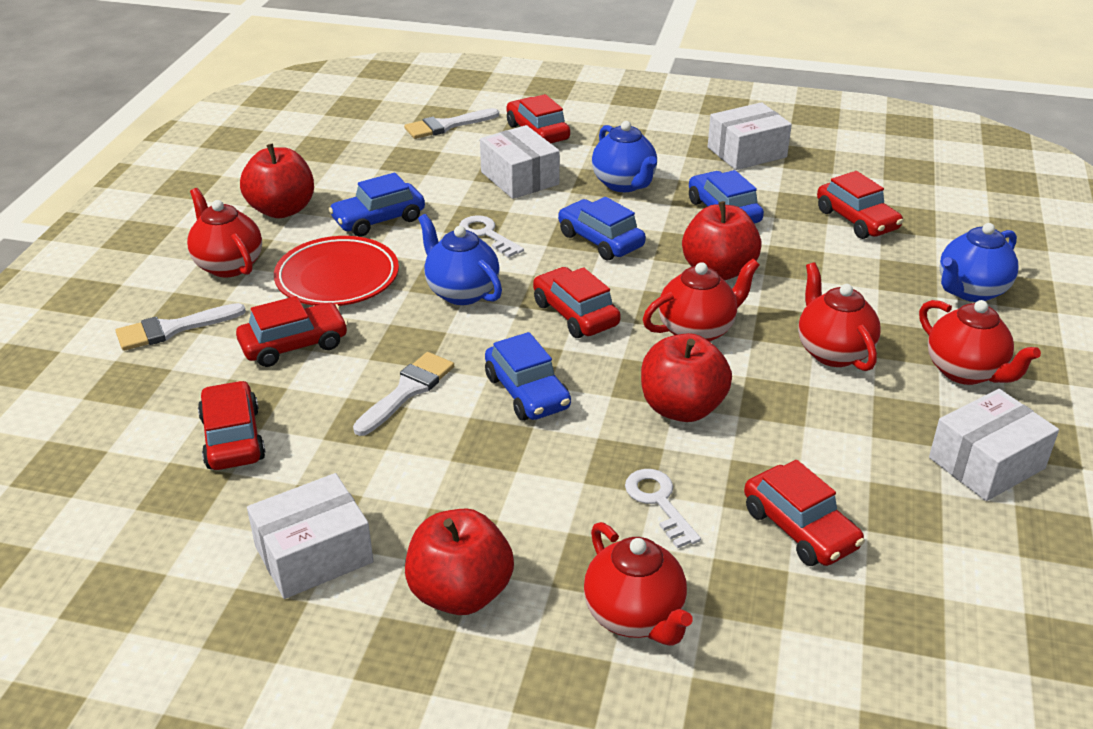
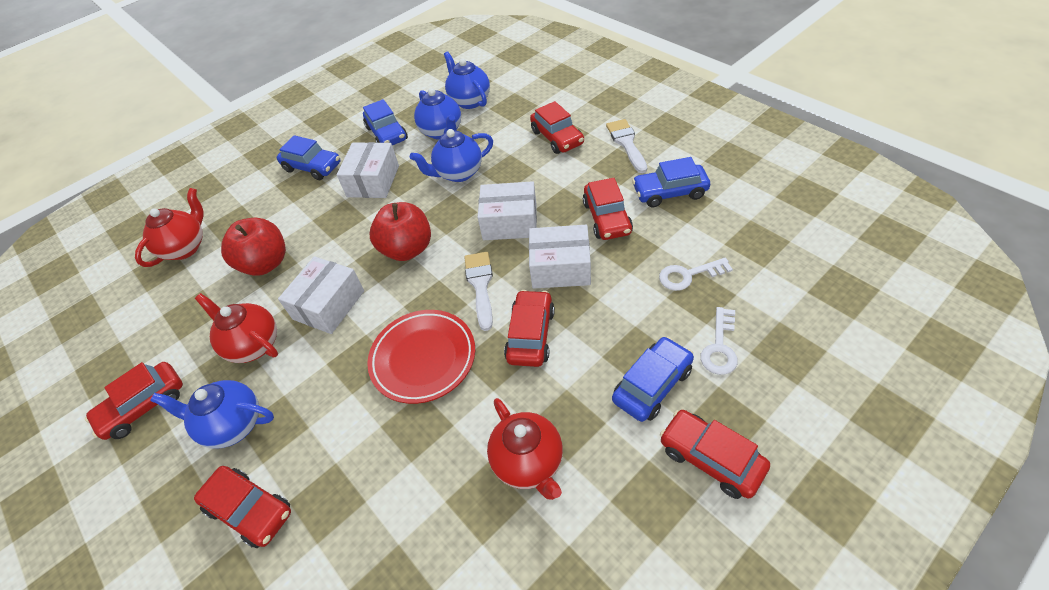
blue teapot: 3 -> 4
red apple: 4 -> 2
red teapot: 5 -> 3
white brush: 3 -> 2

